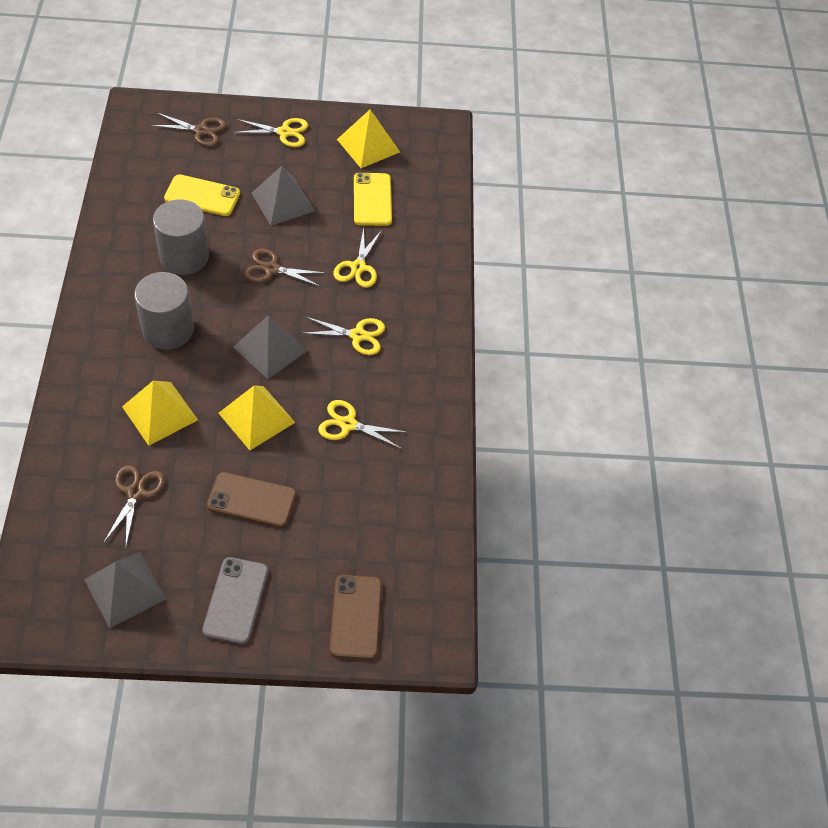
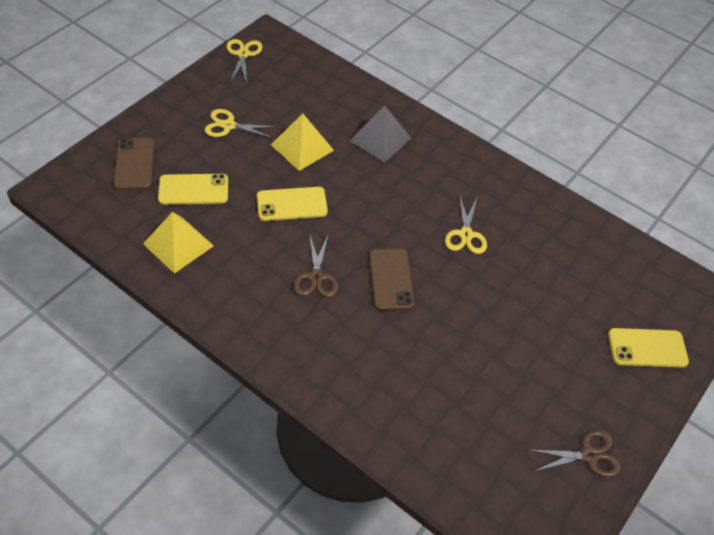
brown scissors: 3 -> 2
grey cylinder: 2 -> 0
grey phone: 1 -> 0
grey pyramid: 3 -> 1
yellow phone: 2 -> 3
yellow pyramid: 3 -> 2
yellow scissors: 4 -> 3

